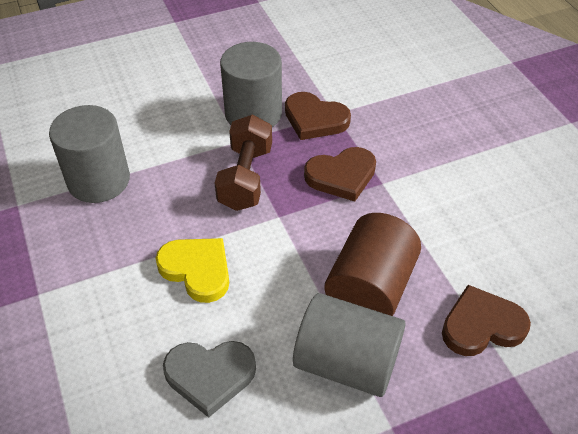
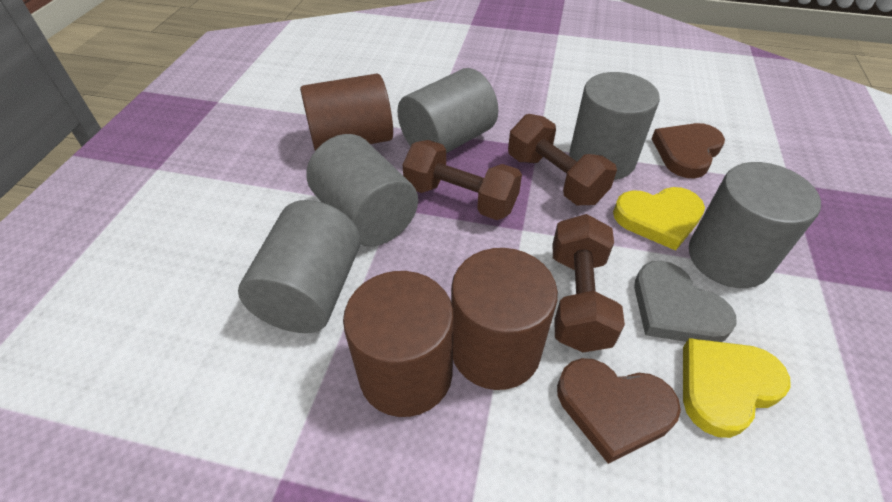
brown cylinder: 1 -> 3
brown dumbbell: 1 -> 3
brown heart: 3 -> 2
grey cylinder: 3 -> 5
yellow heart: 1 -> 2

